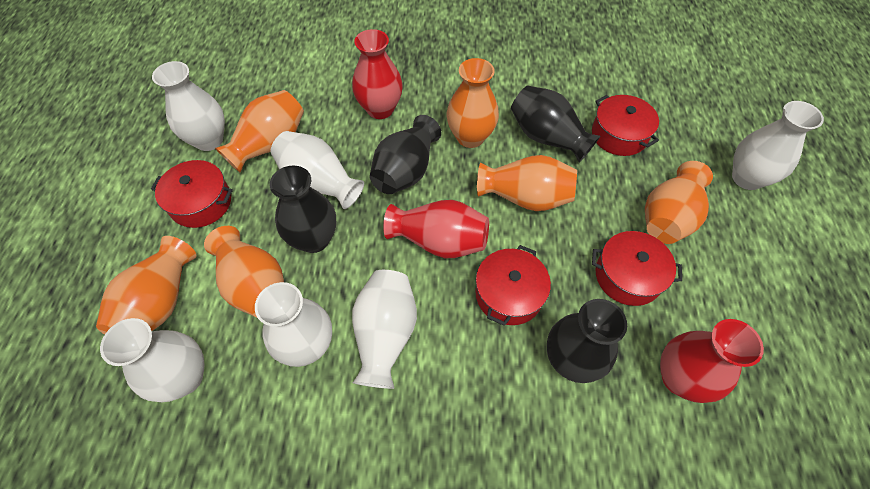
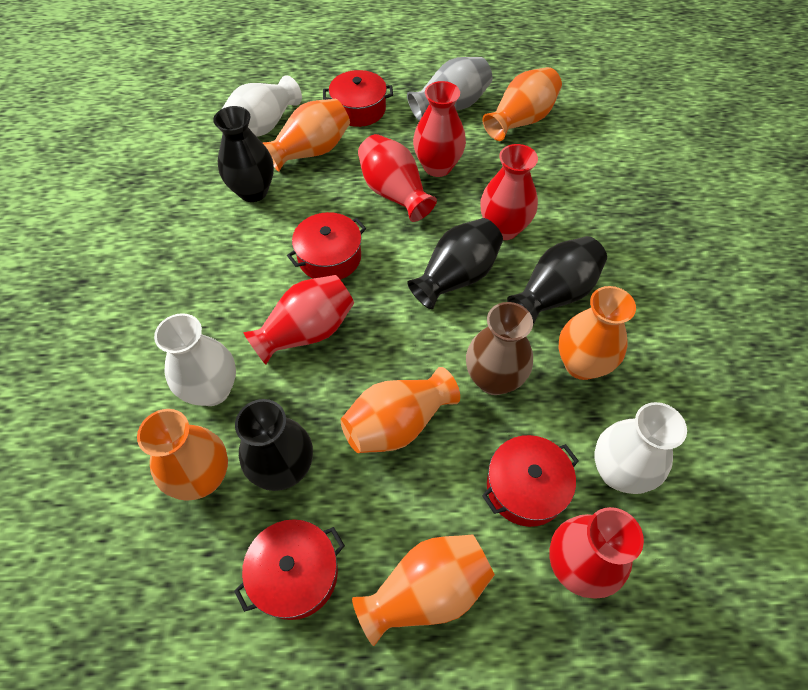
brown vase: 0 -> 1
grey vase: 0 -> 1
red vase: 3 -> 5
white vase: 6 -> 3

